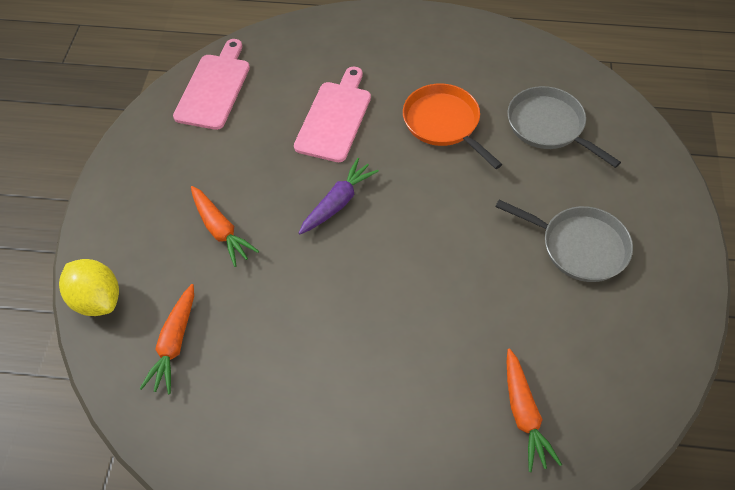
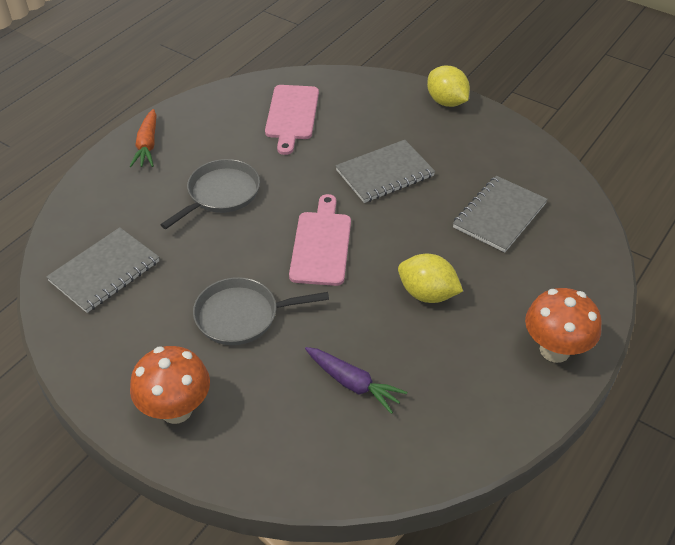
grey notebook: 0 -> 3
orange carrot: 3 -> 1
orange mushroom: 0 -> 2
orange pan: 1 -> 0
yellow lemon: 1 -> 2

